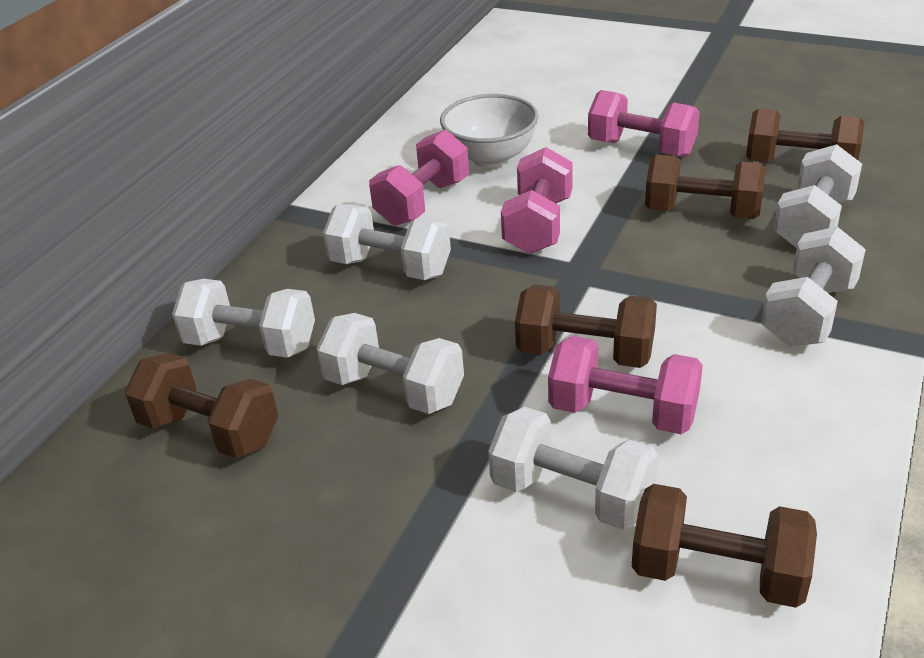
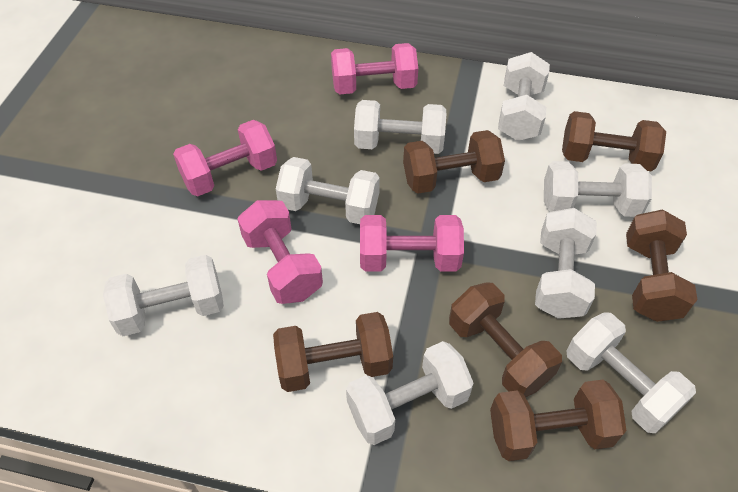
brown dumbbell: 5 -> 6
white bowl: 1 -> 0
white dumbbell: 6 -> 8

